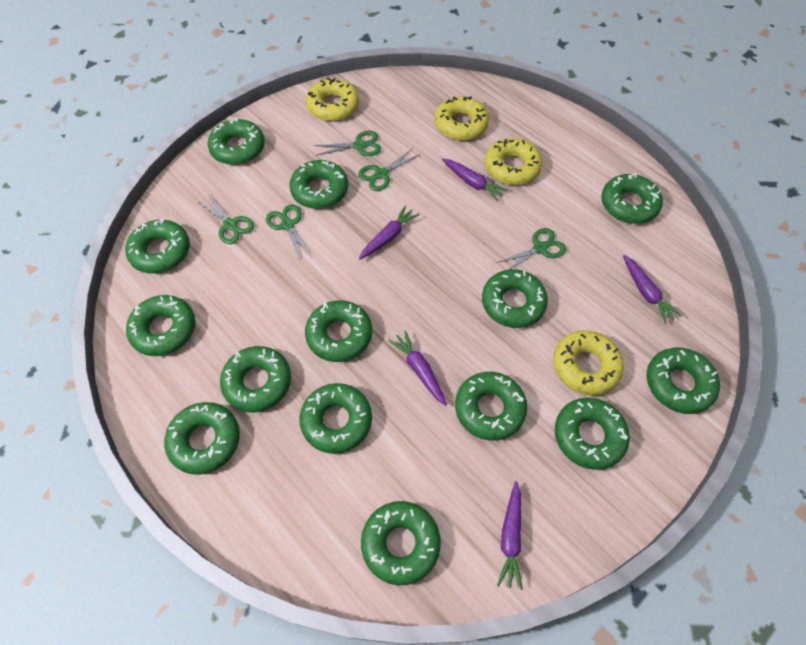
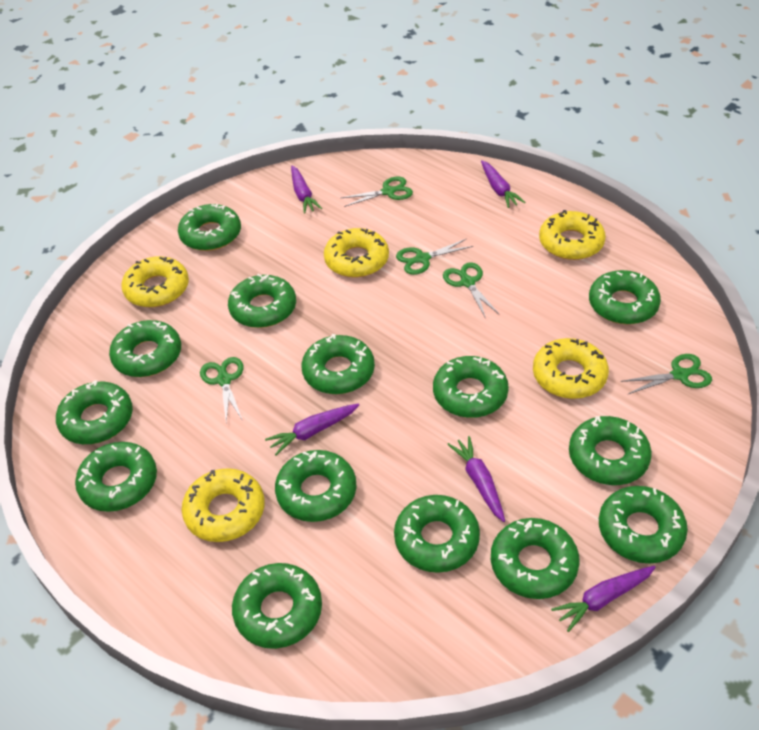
yellow donut: 4 -> 5

